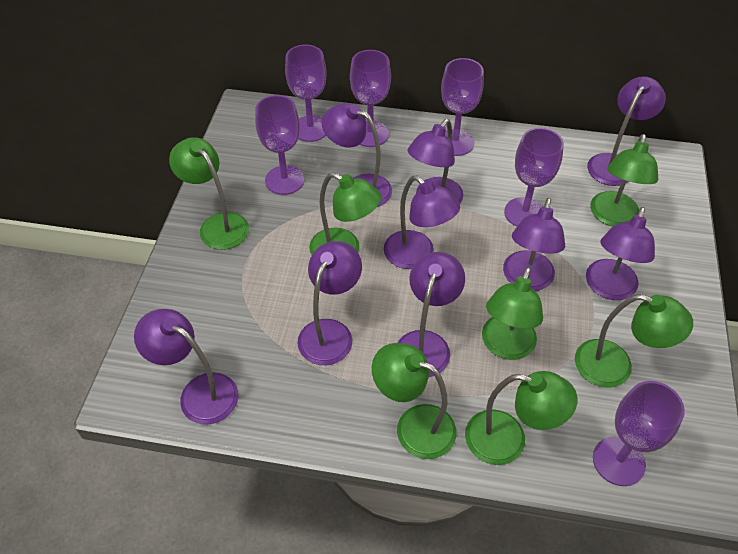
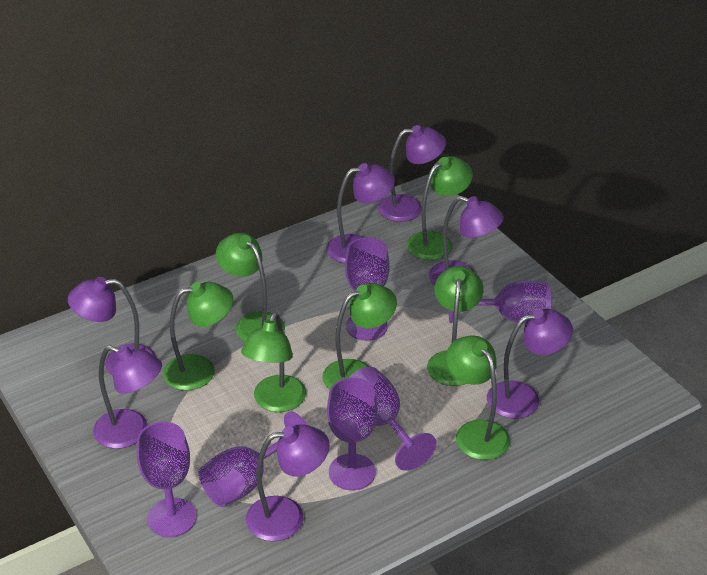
purple lamp: 9 -> 7

